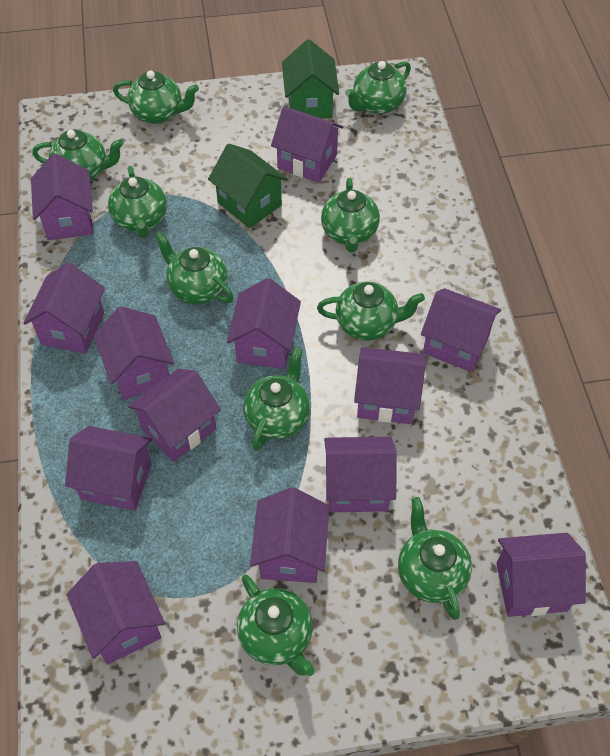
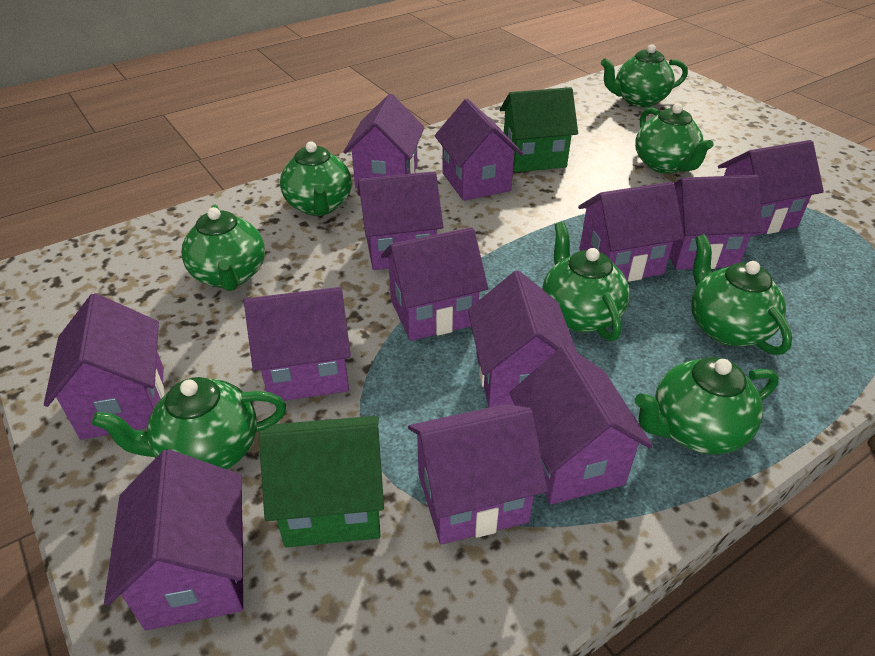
green teapot: 10 -> 8

